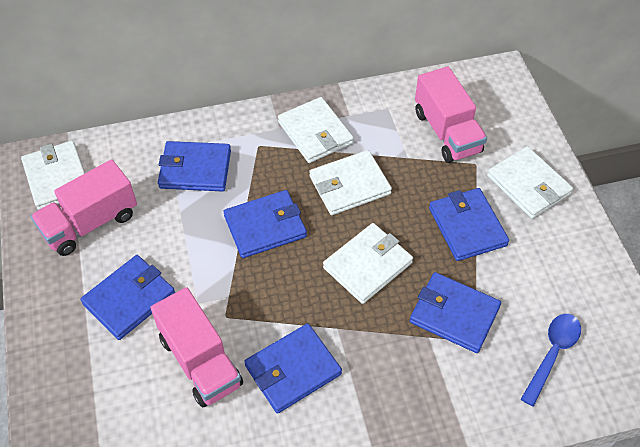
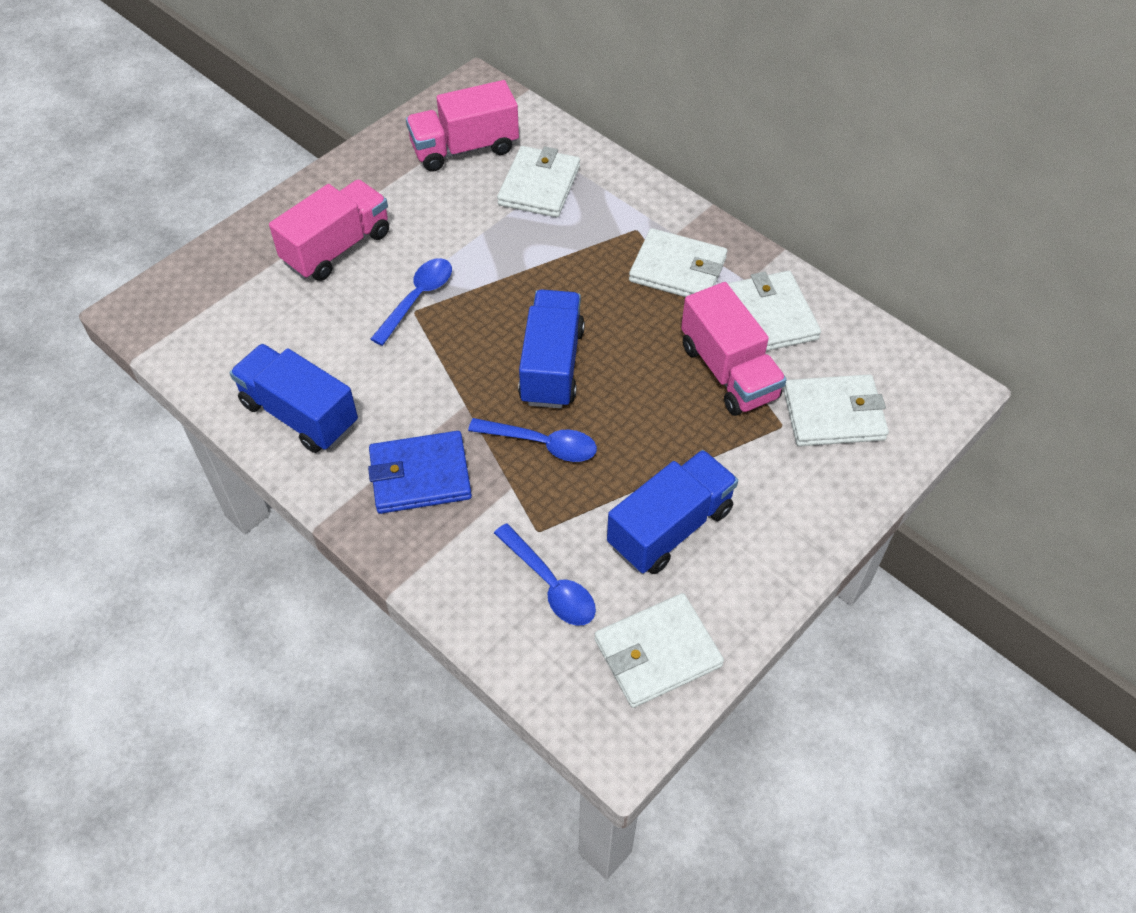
blue spoon: 1 -> 3
blue truck: 0 -> 3
blue wallet: 6 -> 1

